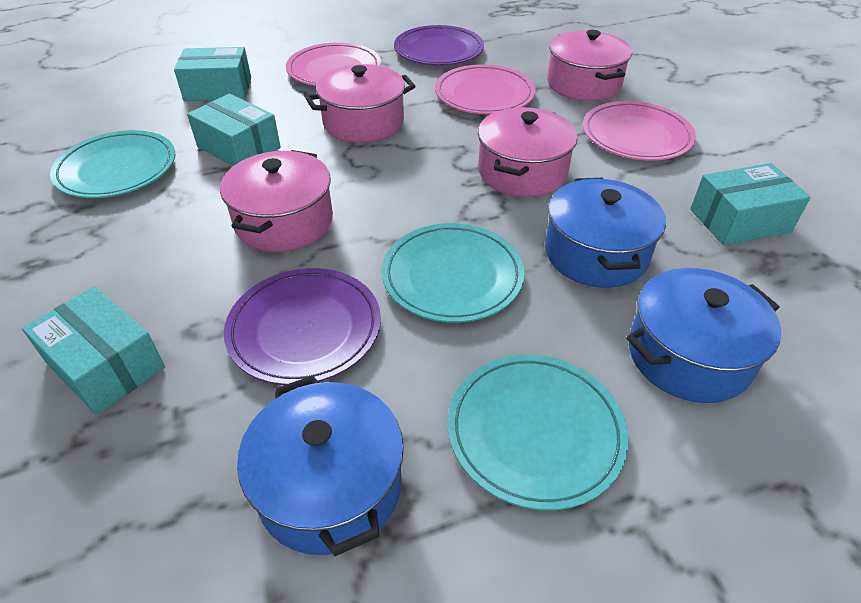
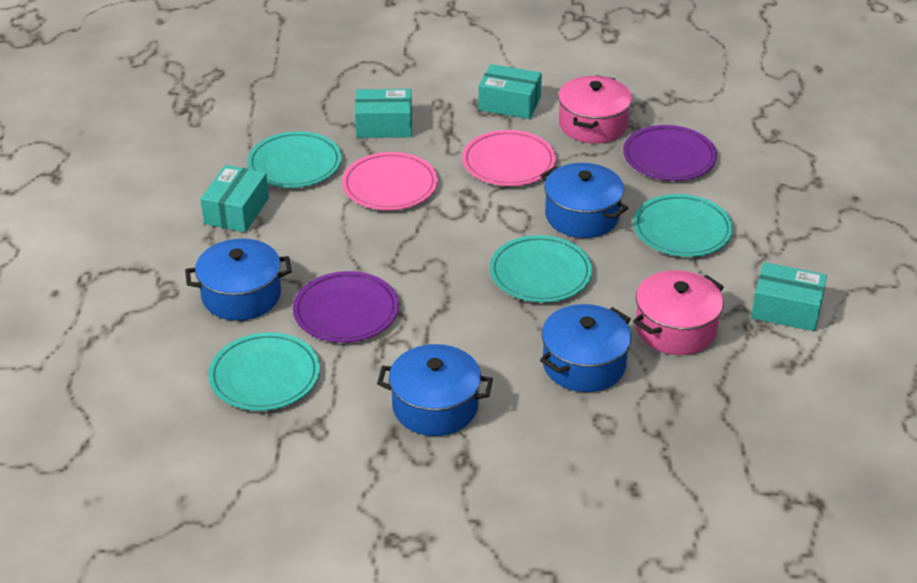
blue pot: 3 -> 4
pink plate: 3 -> 2
pink pot: 4 -> 2
turquoise plate: 3 -> 4

